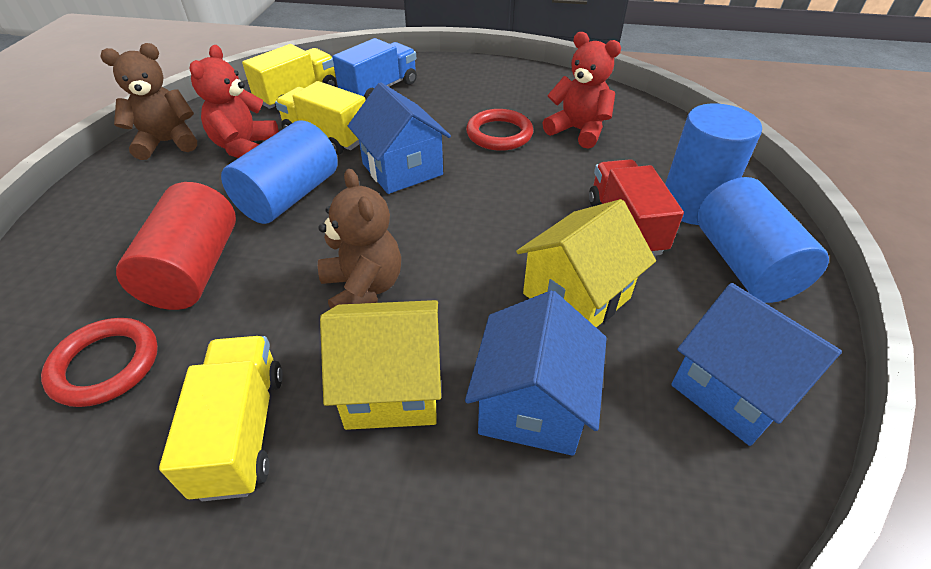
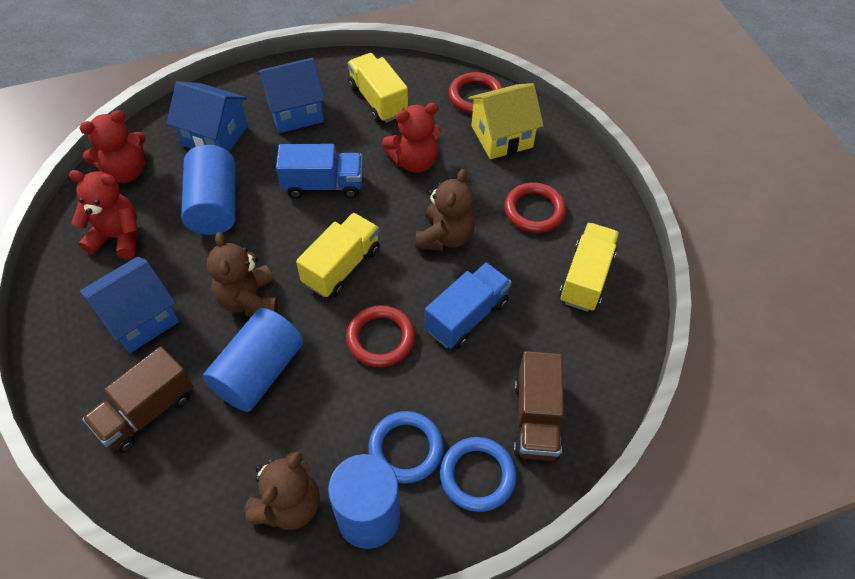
blue ring: 0 -> 2
blue truck: 1 -> 2
brown teddy bear: 2 -> 3
brown truck: 0 -> 2
red cylinder: 1 -> 0
red ring: 2 -> 3
red teddy bear: 2 -> 3
red truck: 1 -> 0
yellow house: 2 -> 1

